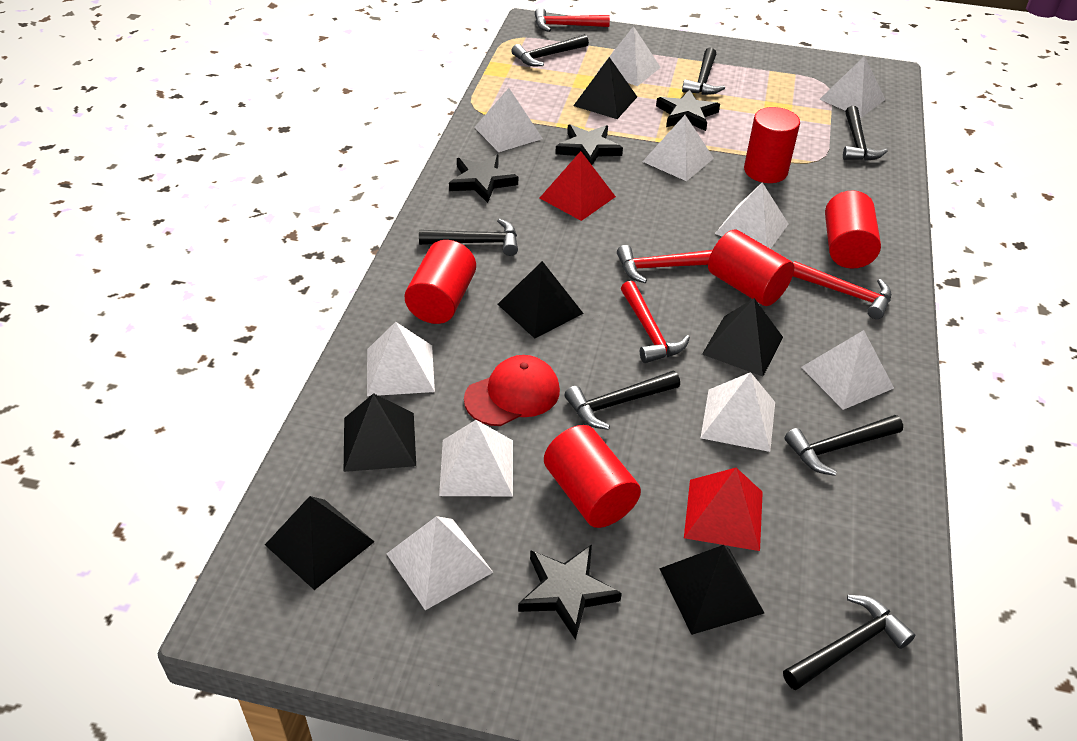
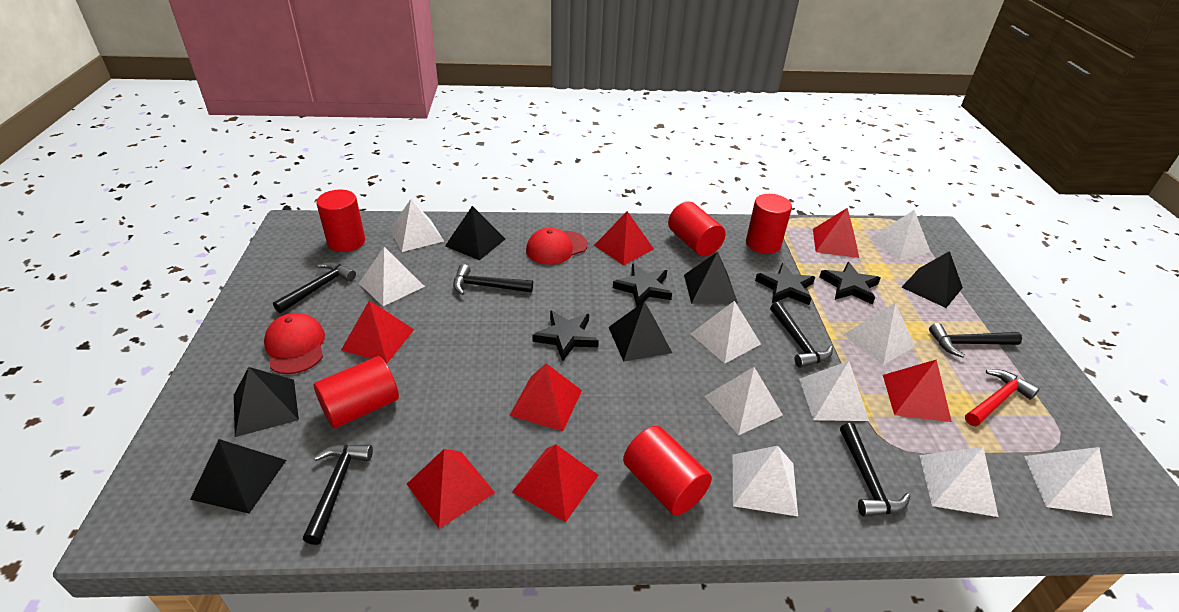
black hammer: 7 -> 6
red cap: 1 -> 2
red hammer: 4 -> 1
red pyramid: 2 -> 7

